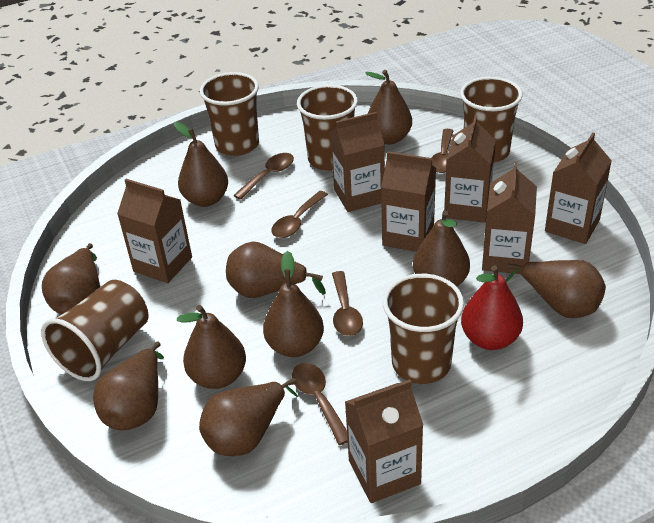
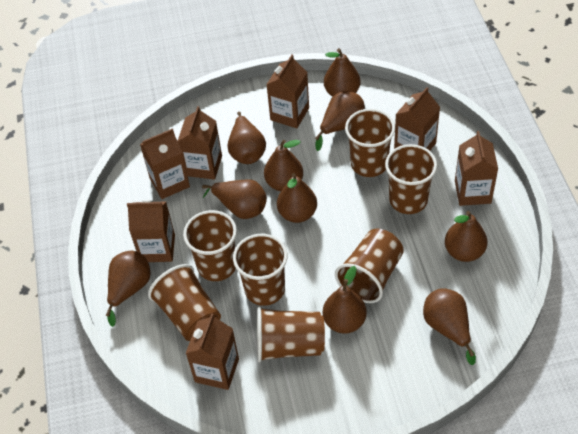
brown cup: 5 -> 7
brown spoon: 5 -> 0
red pear: 1 -> 0

